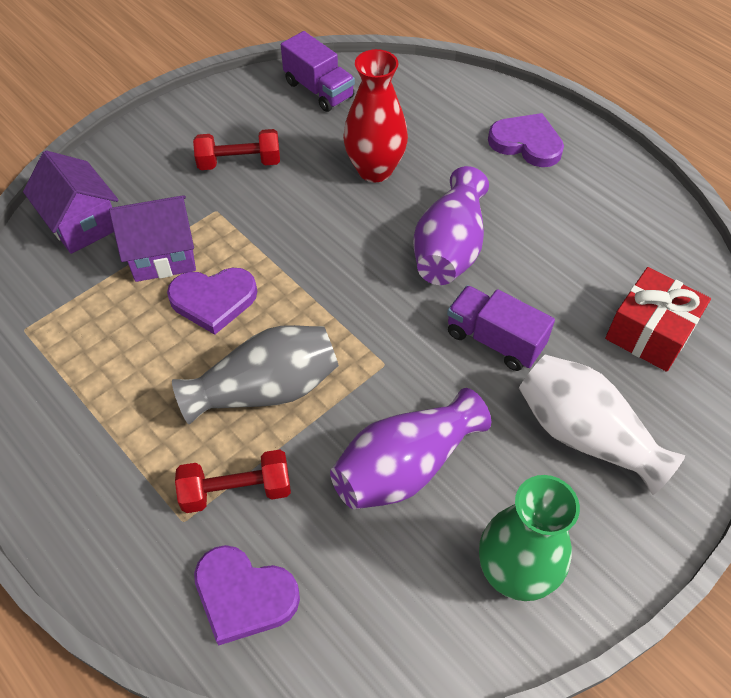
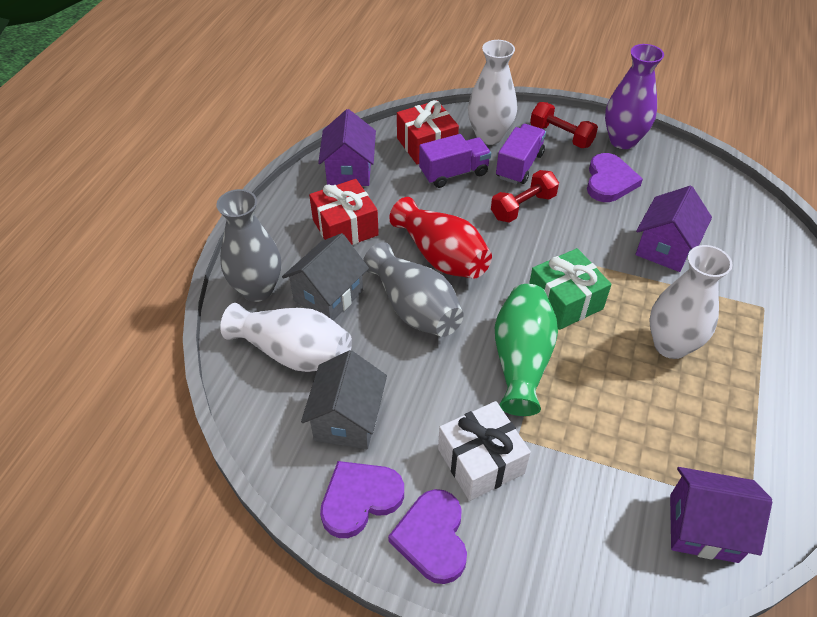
green gift: 0 -> 1
grey house: 0 -> 2
grey vase: 1 -> 2
purple house: 2 -> 3
purple vase: 2 -> 1
red gift: 1 -> 2
white gift: 0 -> 1
white vase: 1 -> 3

